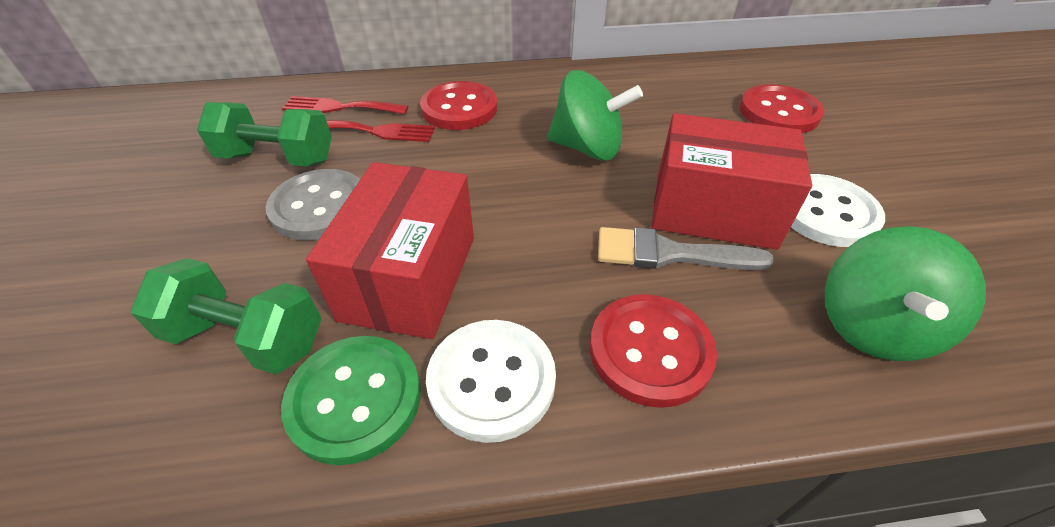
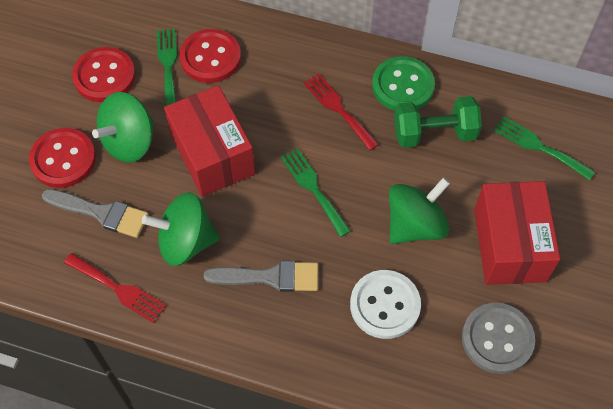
green dumbbell: 2 -> 1
green fork: 0 -> 3
green spinning top: 2 -> 3
grey brush: 1 -> 2
white button: 2 -> 1

